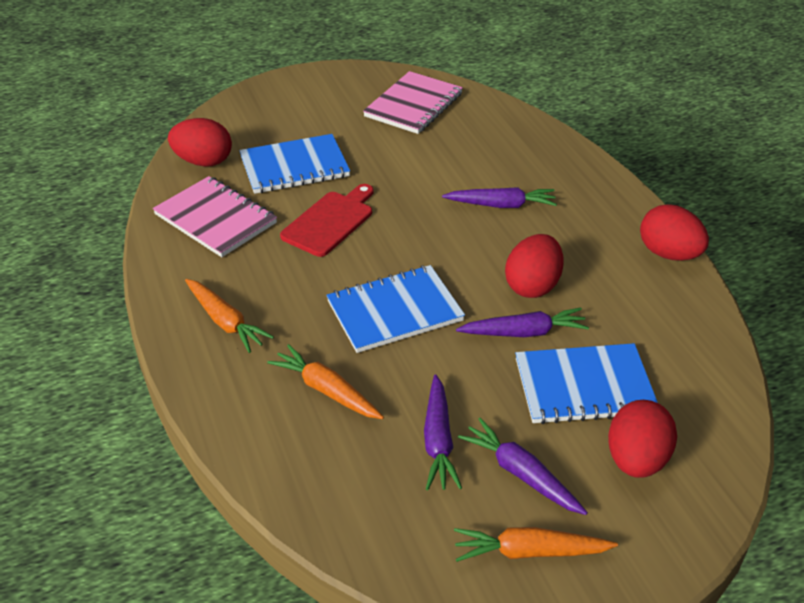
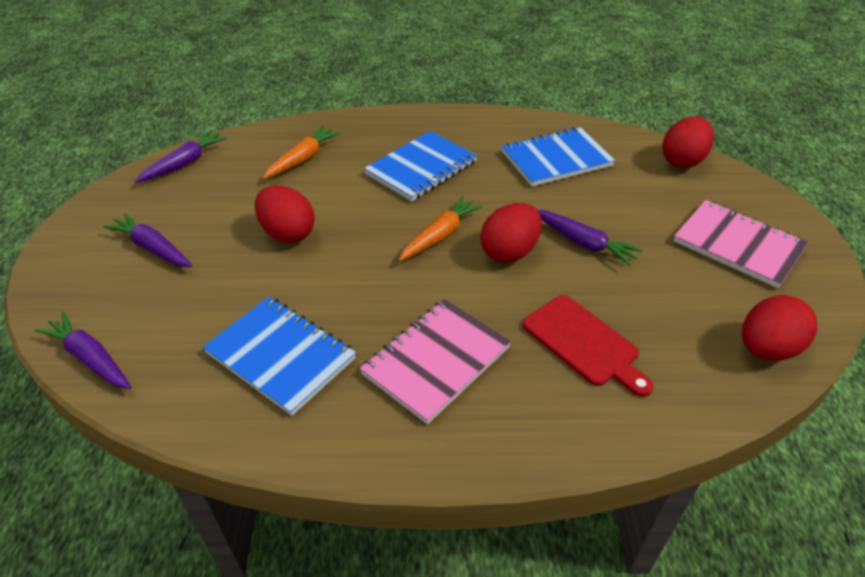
orange carrot: 3 -> 2

